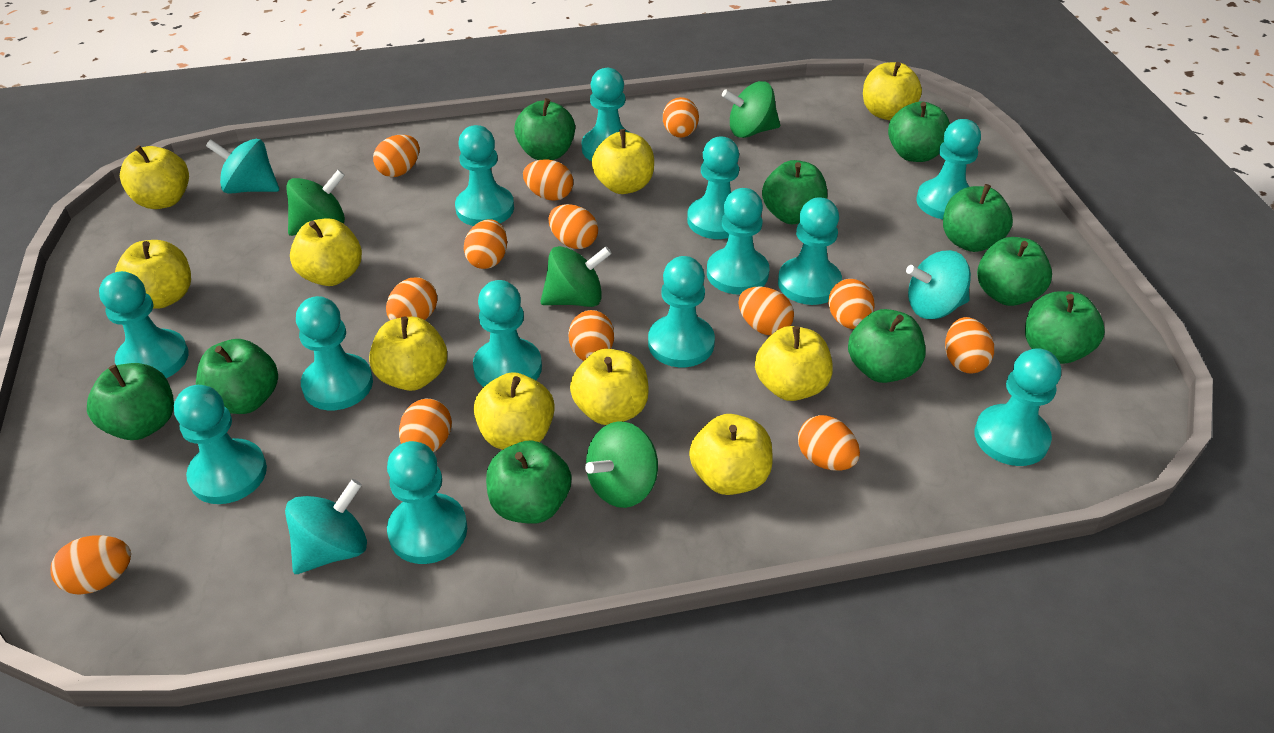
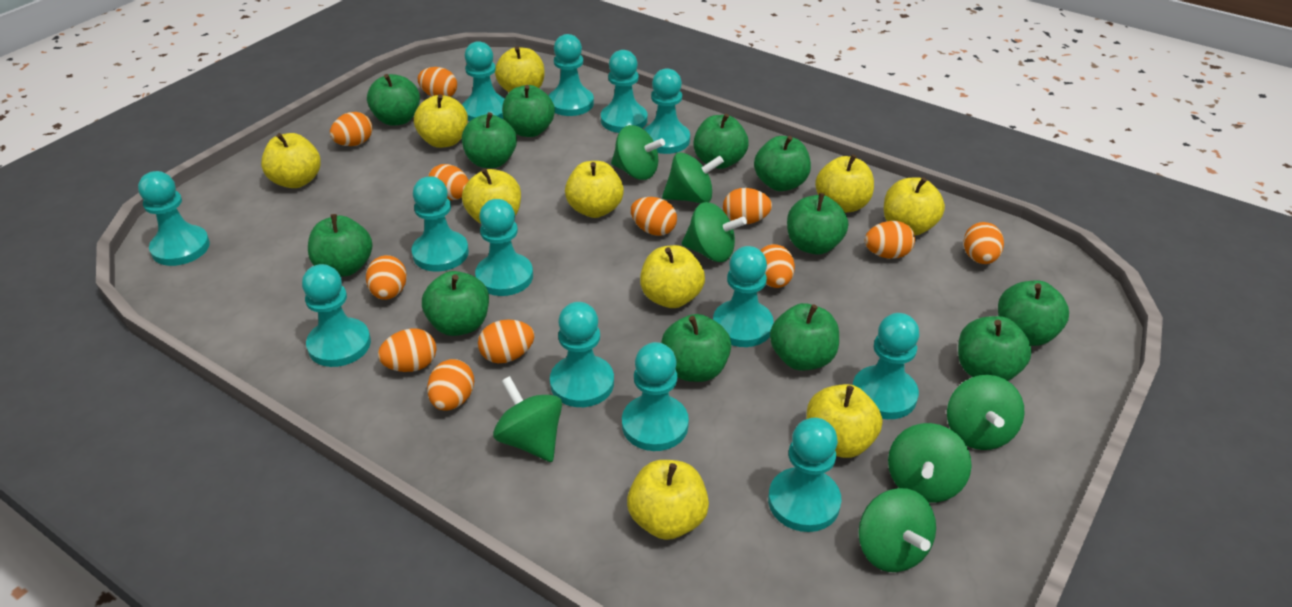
green apple: 10 -> 12
green spinning top: 4 -> 7
orange egg: 13 -> 12
turquoise spinning top: 3 -> 0

